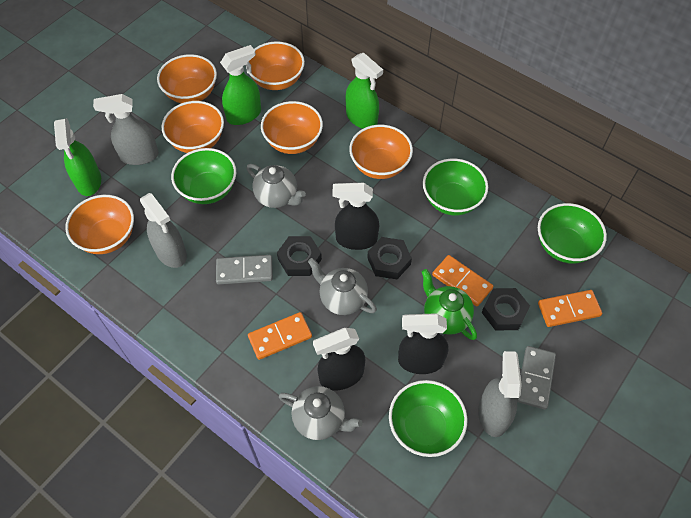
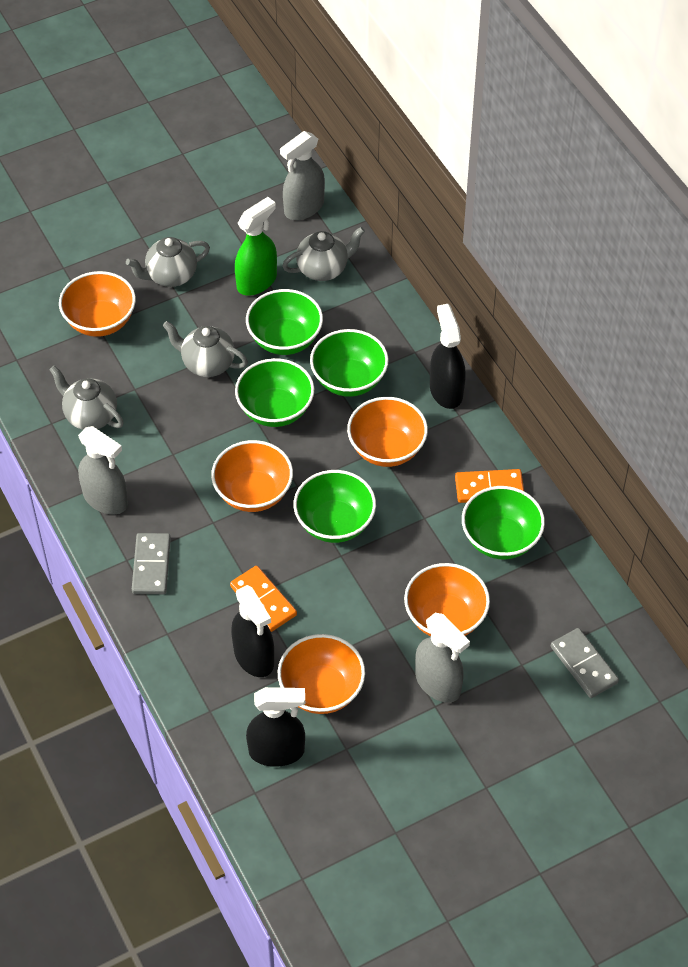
black nut: 3 -> 0
green bowl: 4 -> 5
green spray bottle: 3 -> 1
green teapot: 1 -> 0
grey teapot: 3 -> 4
orange bowl: 6 -> 5
orange domino: 3 -> 2

